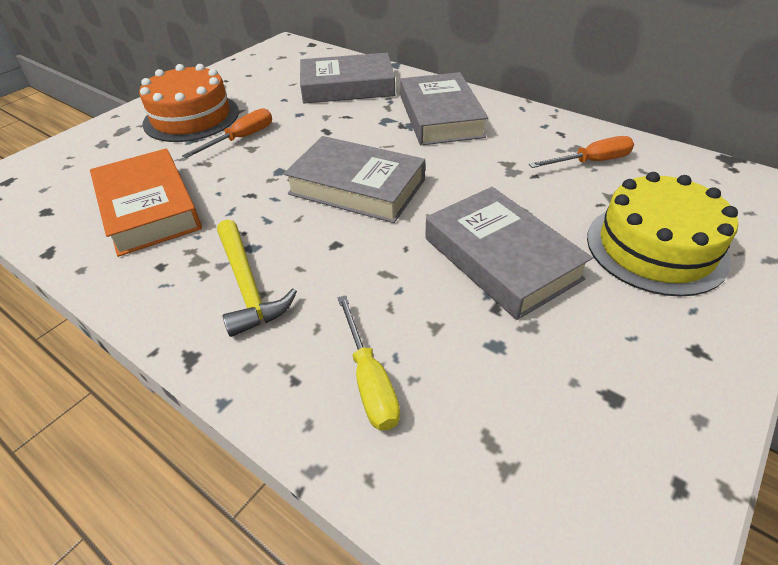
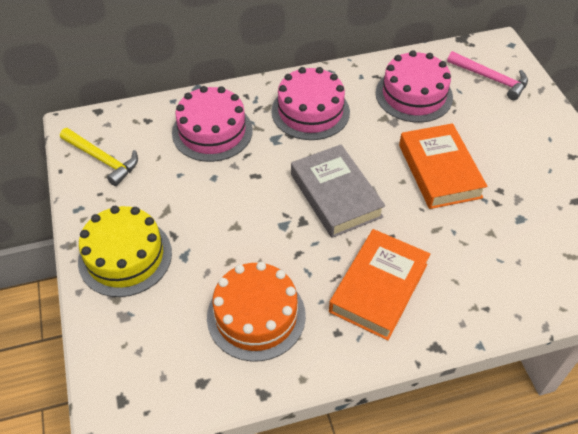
grey book: 4 -> 1
orange book: 1 -> 2
orange screwdriver: 2 -> 0
pink cake: 0 -> 3
pink hammer: 0 -> 1
yellow screwdriver: 1 -> 0

